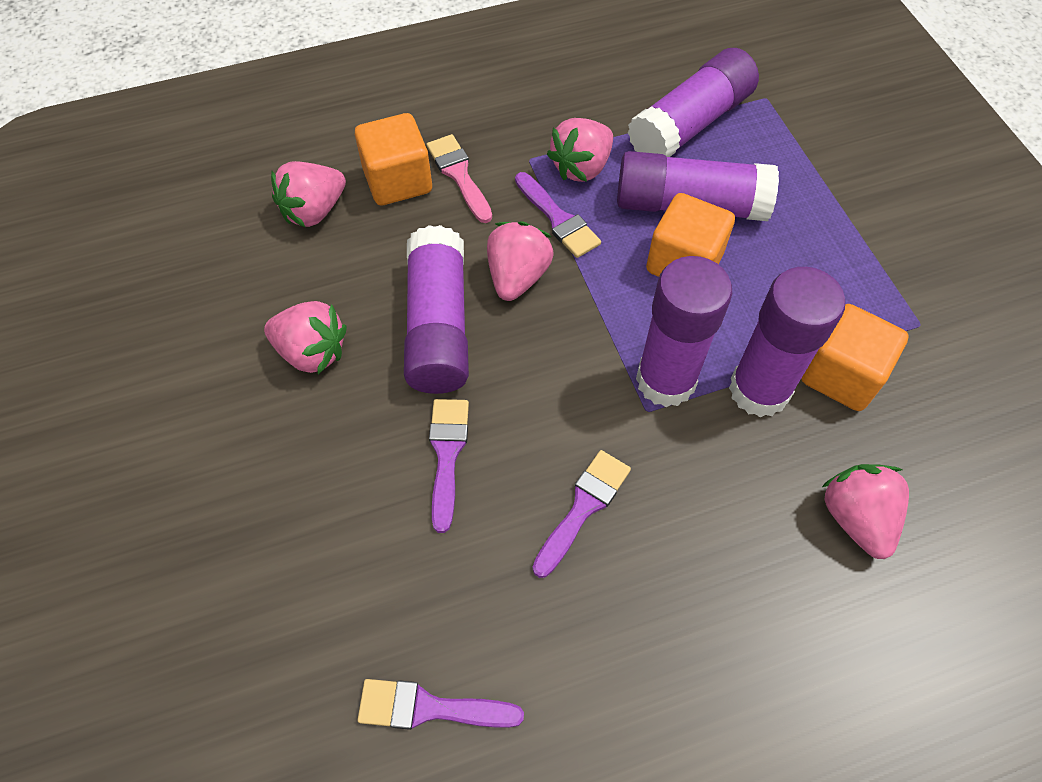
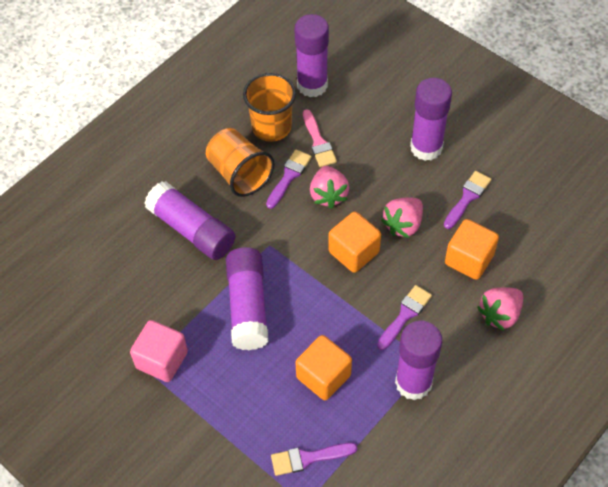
orange cup: 0 -> 2
pink cube: 0 -> 1
pink strawberry: 5 -> 3

